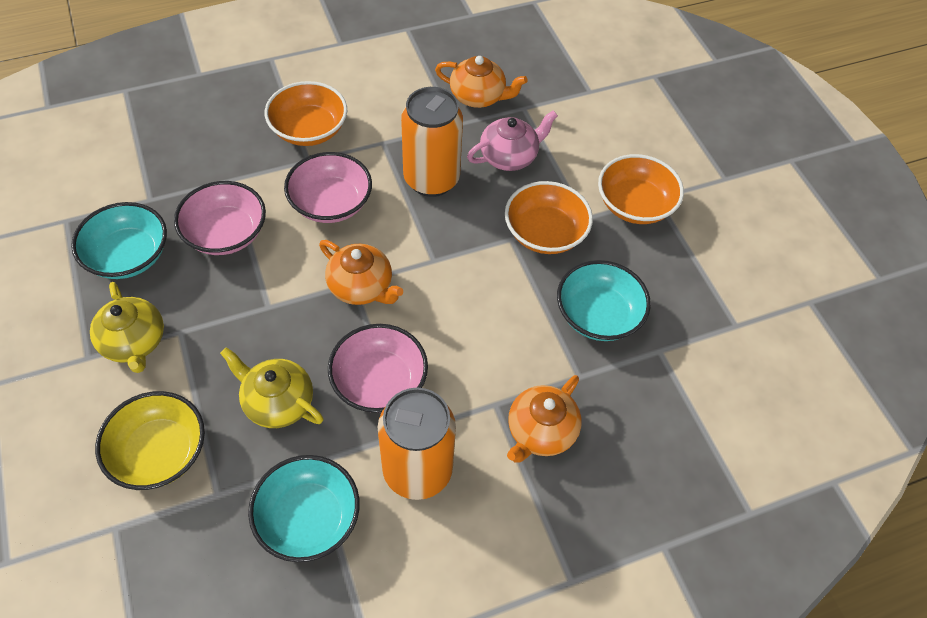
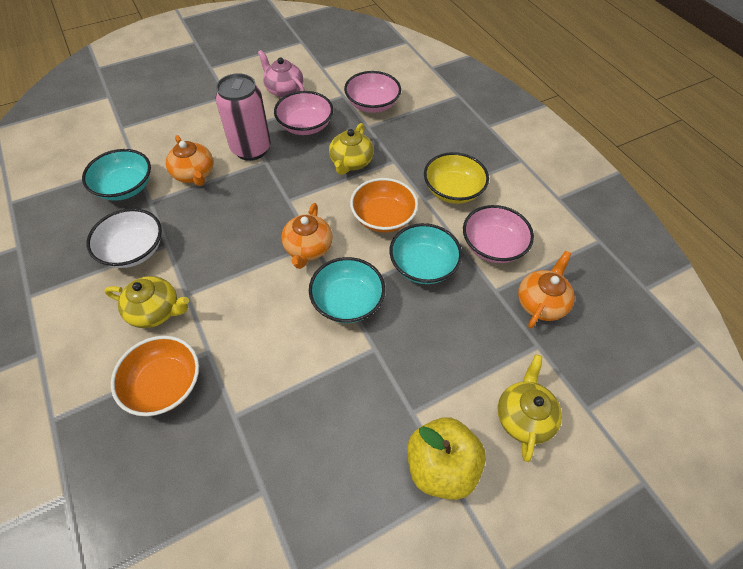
orange bowl: 3 -> 2
orange can: 2 -> 0
pink can: 0 -> 1
white bowl: 0 -> 1
yellow apple: 0 -> 1
yellow teapot: 2 -> 3

